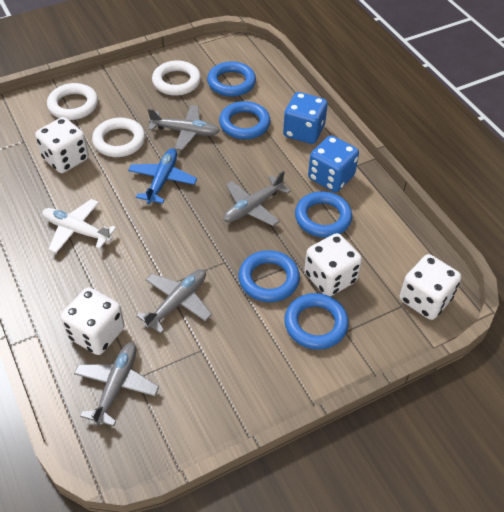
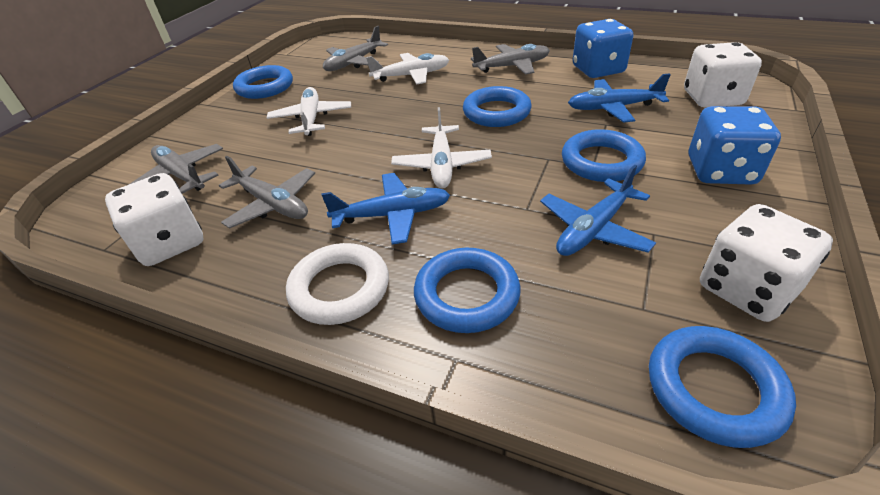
blue plane: 1 -> 3
white dice: 4 -> 3
white plane: 1 -> 3
white ring: 3 -> 1

